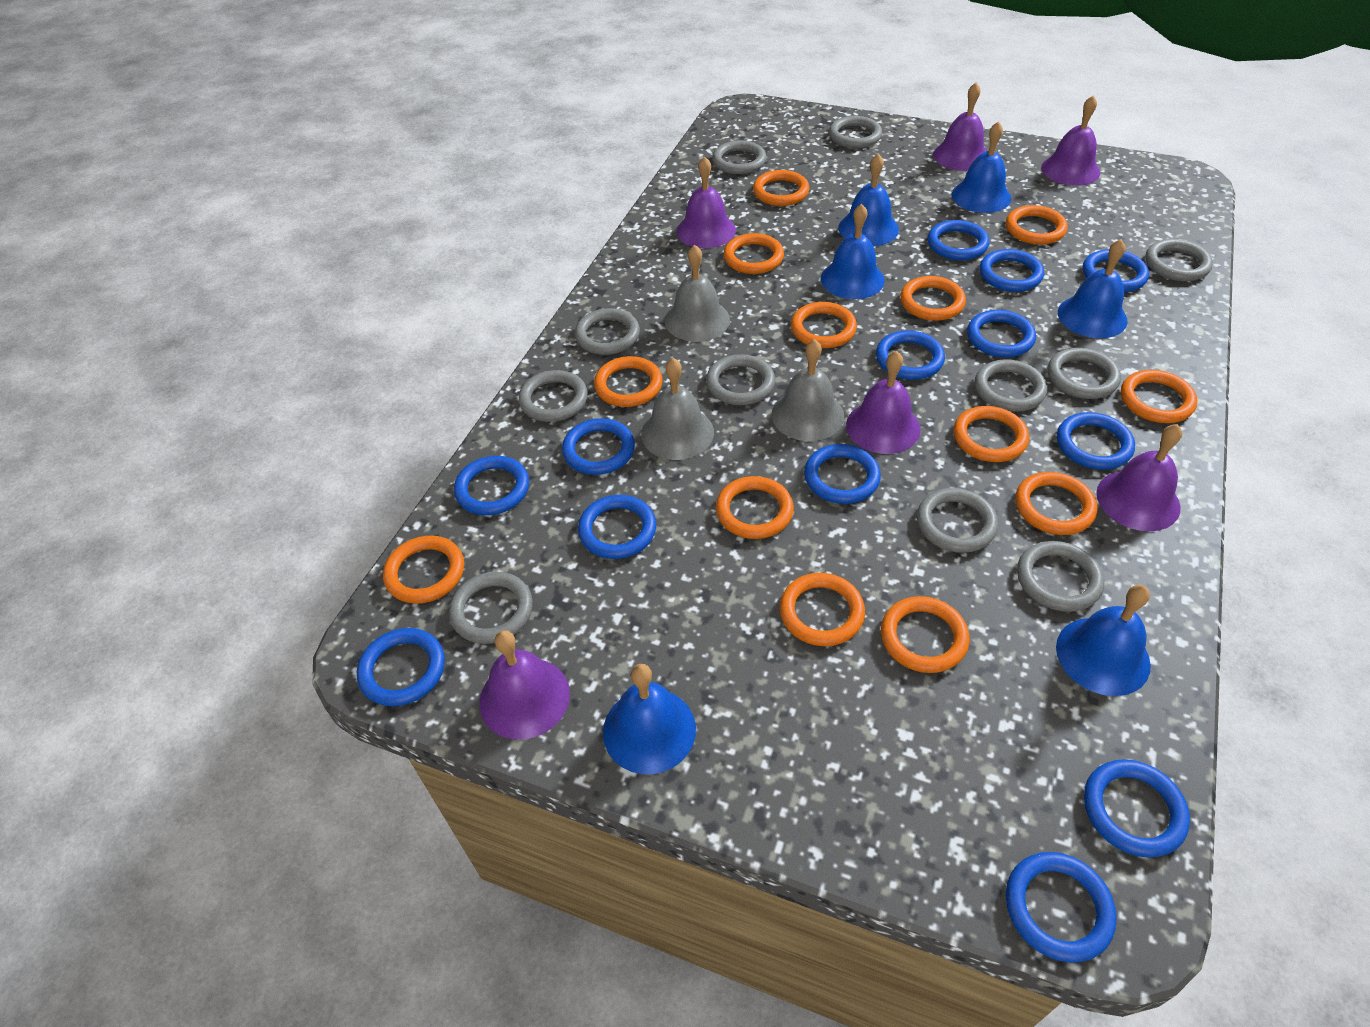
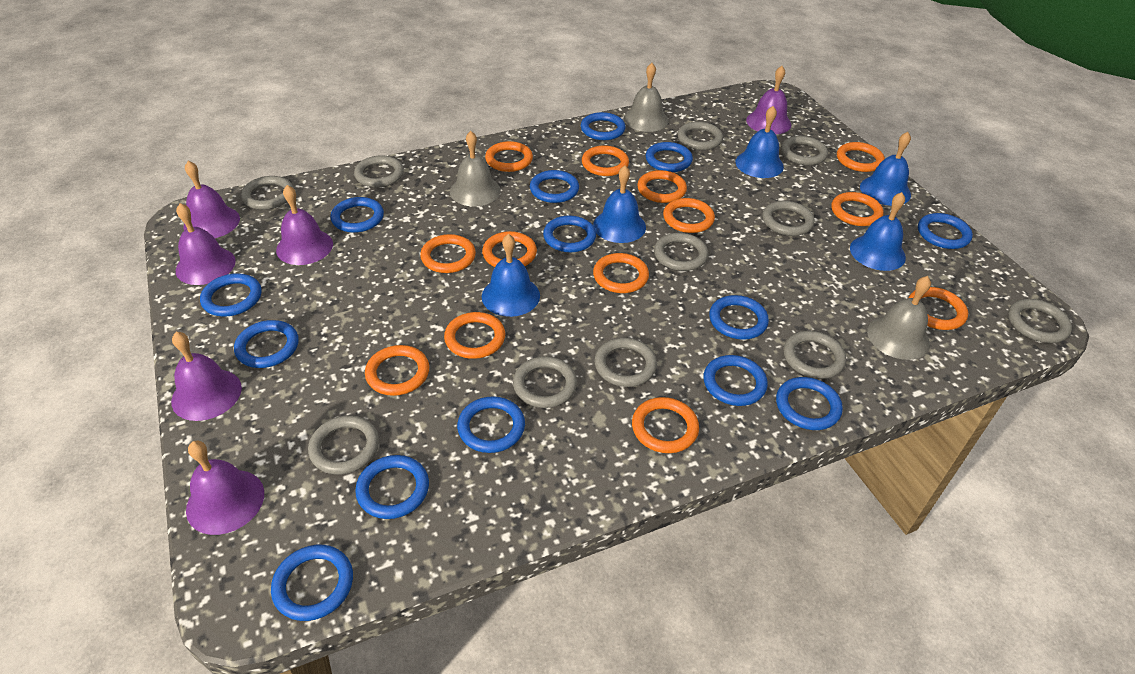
blue bell: 6 -> 5
blue ring: 13 -> 14

